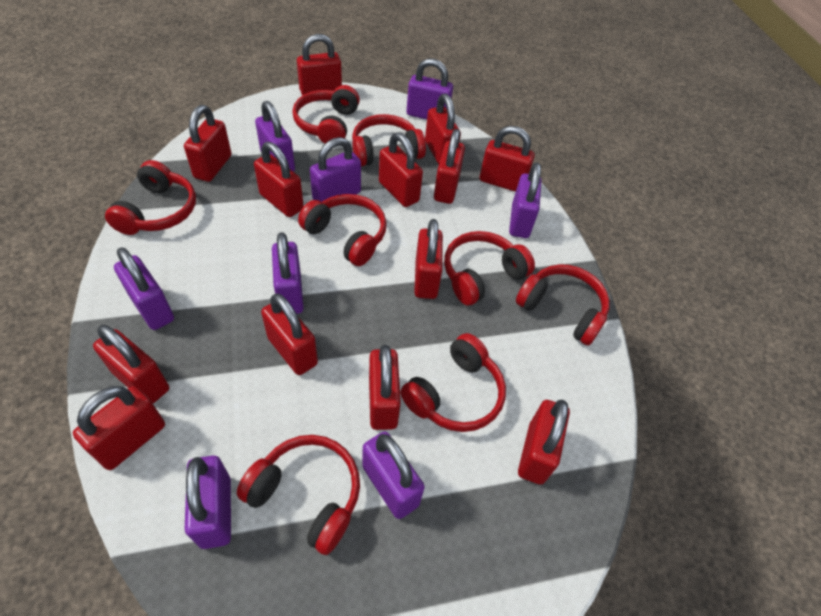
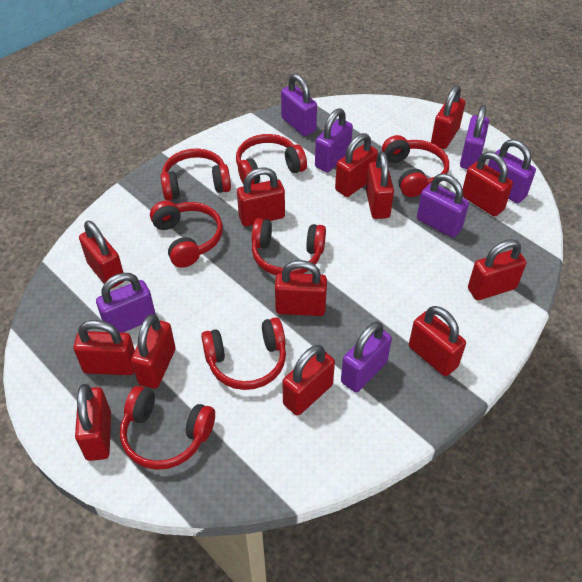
purple padlock: 8 -> 7
red headphones: 8 -> 7

